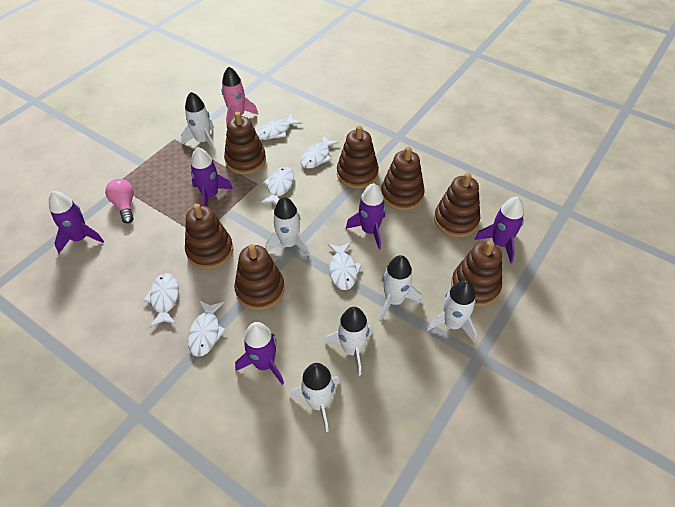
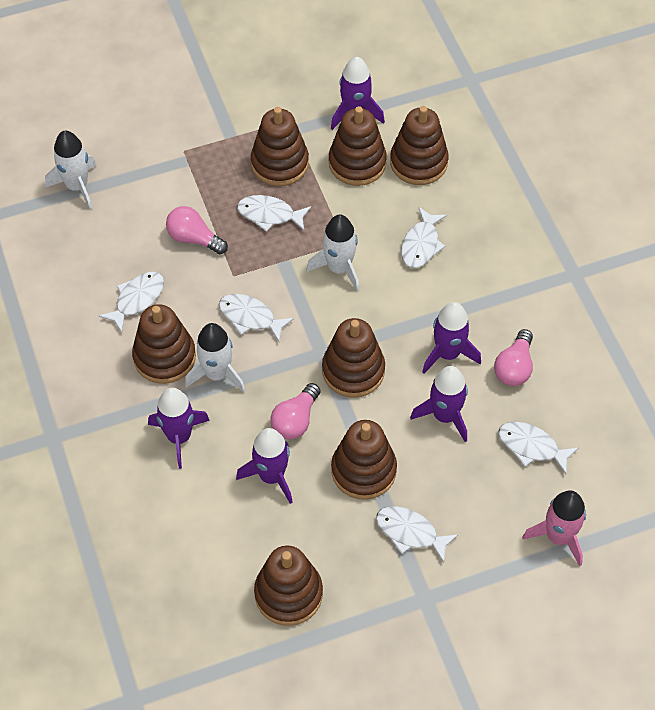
pink light bulb: 1 -> 3
white rocket: 6 -> 3

